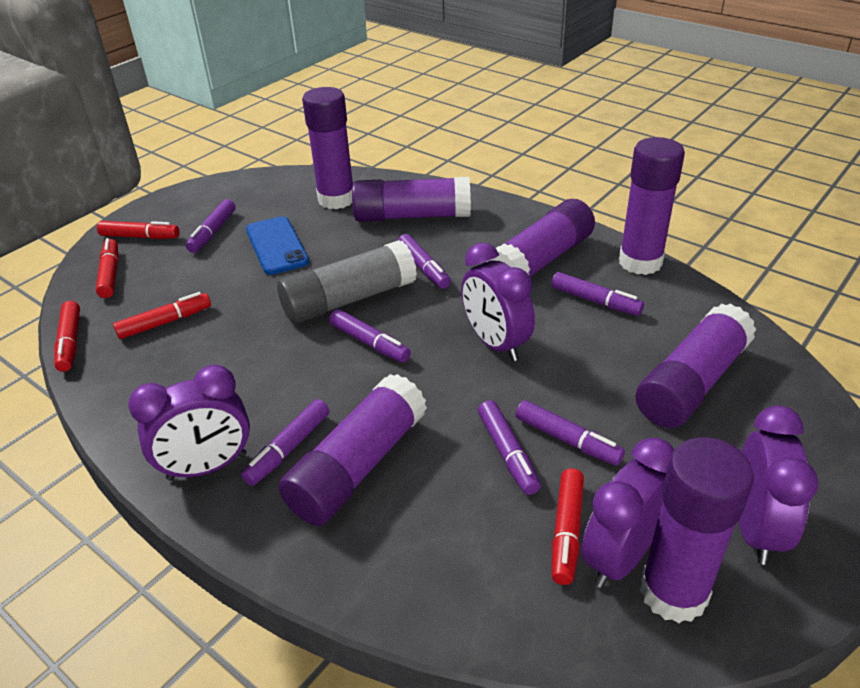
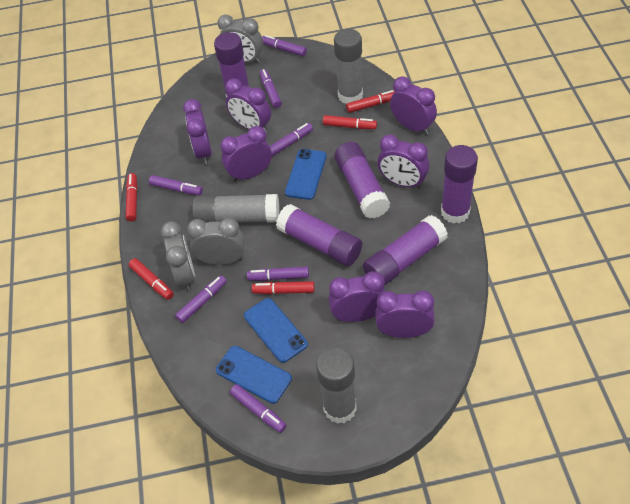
blue phone: 1 -> 3
grey clock: 0 -> 3
grey glue stick: 1 -> 3
purple clock: 4 -> 7
purple glue stick: 7 -> 5

